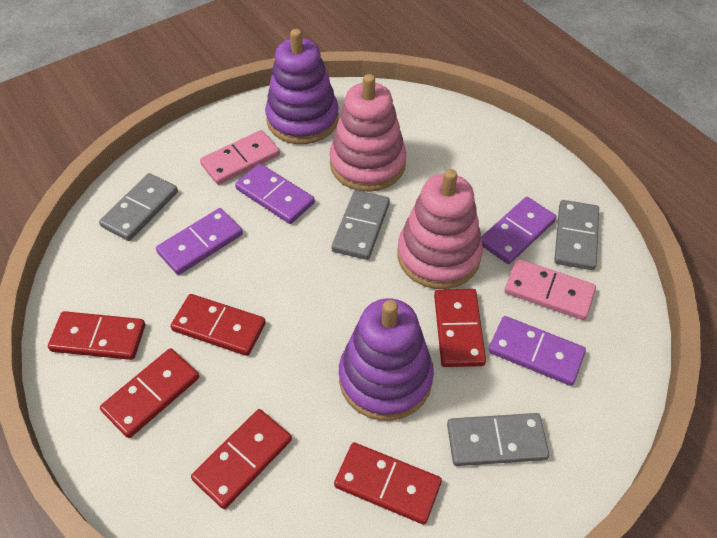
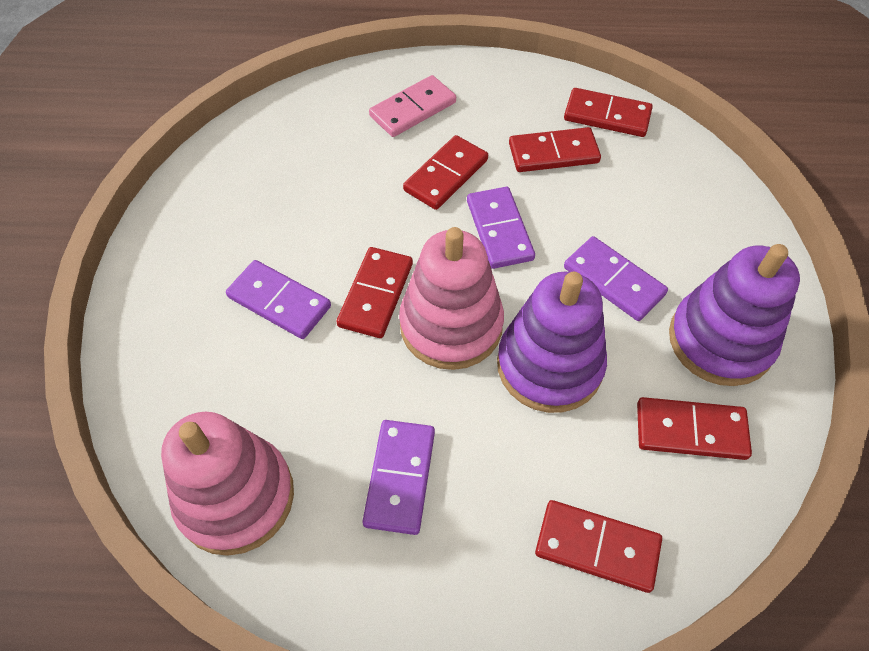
grey domino: 4 -> 0
pink domino: 2 -> 1

